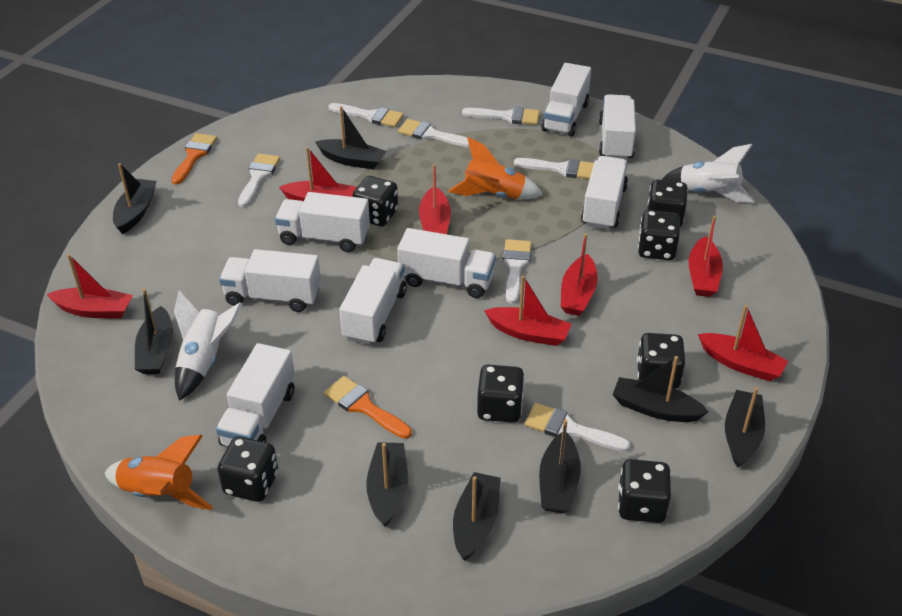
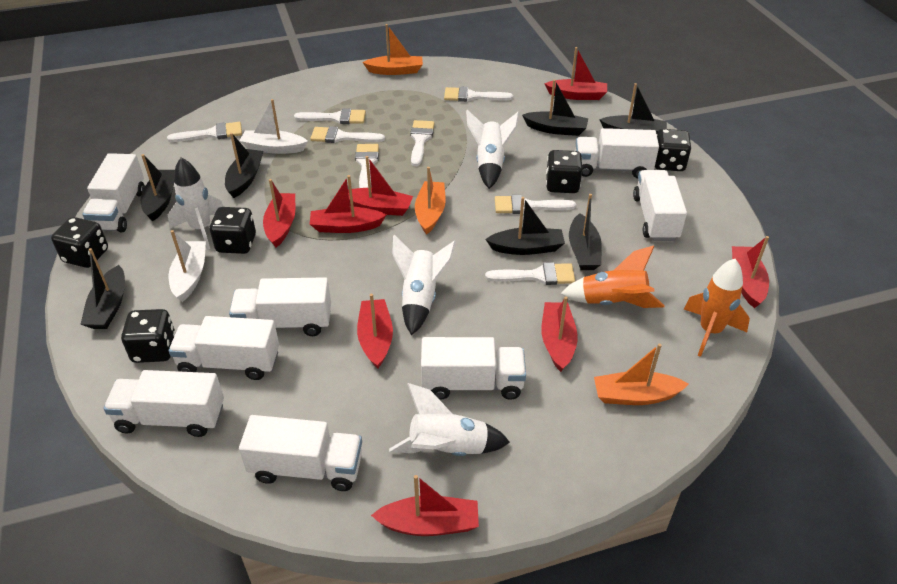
black boat: 8 -> 7
black dice: 7 -> 5
orange boat: 0 -> 3
orange brush: 2 -> 0
red boat: 7 -> 8
white boat: 0 -> 2
white brush: 7 -> 8
white rocket: 2 -> 4

